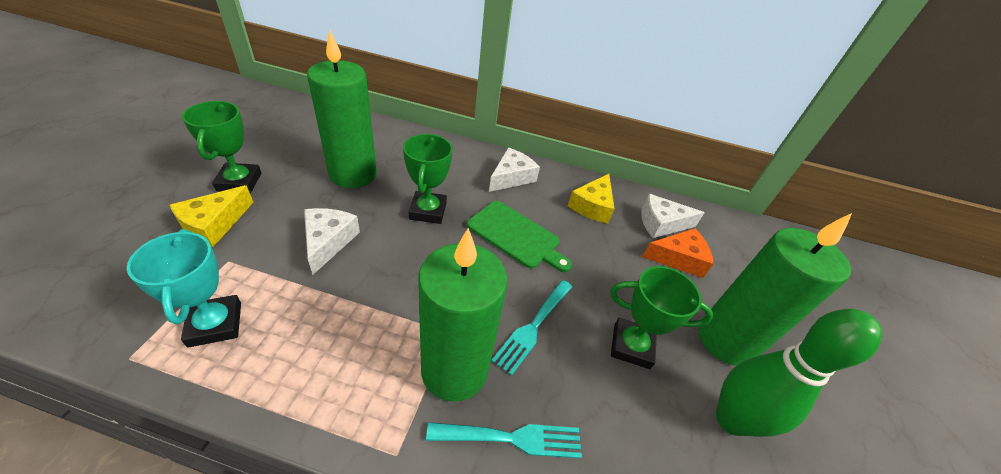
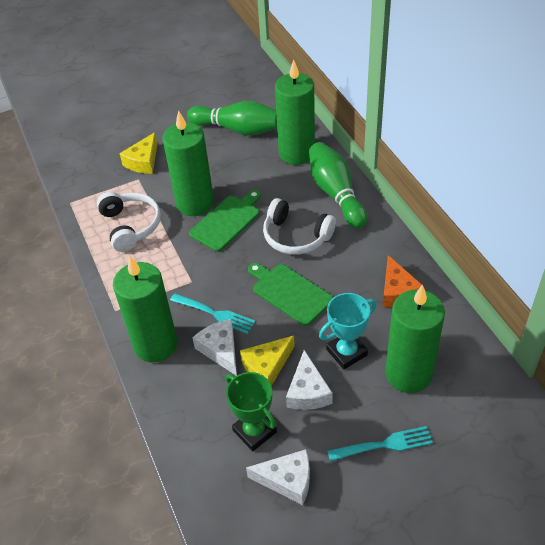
green bowling pin: 1 -> 2
green candle: 3 -> 4
green cutting board: 1 -> 2
green trophy: 3 -> 1
white headphones: 0 -> 2

